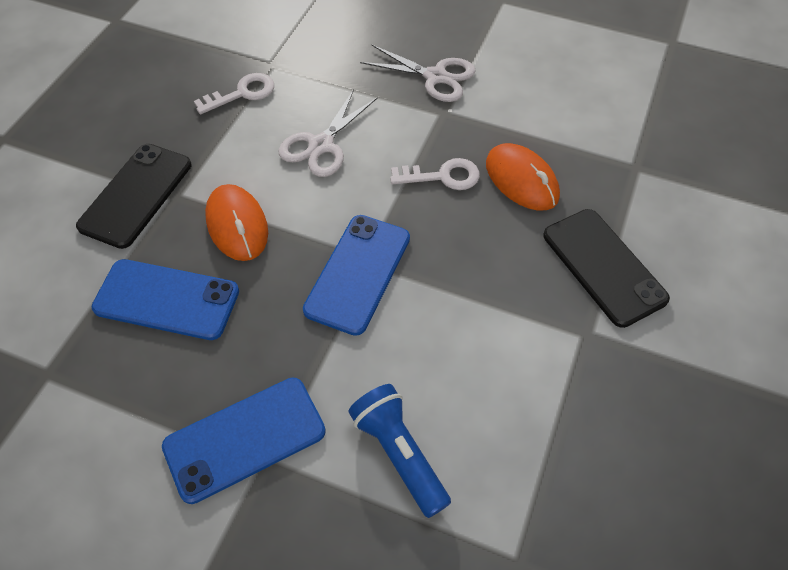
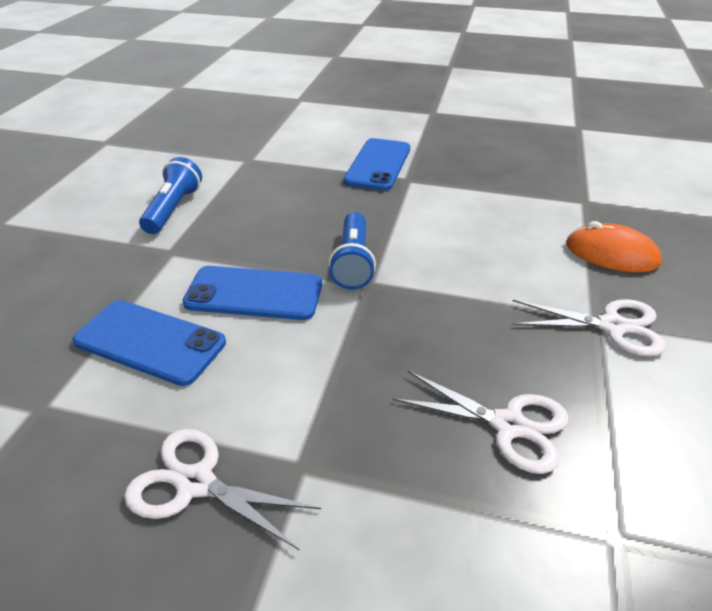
black phone: 2 -> 0
blue flashlight: 1 -> 2
orange mouse: 2 -> 1
white key: 2 -> 0
white scissors: 2 -> 3

